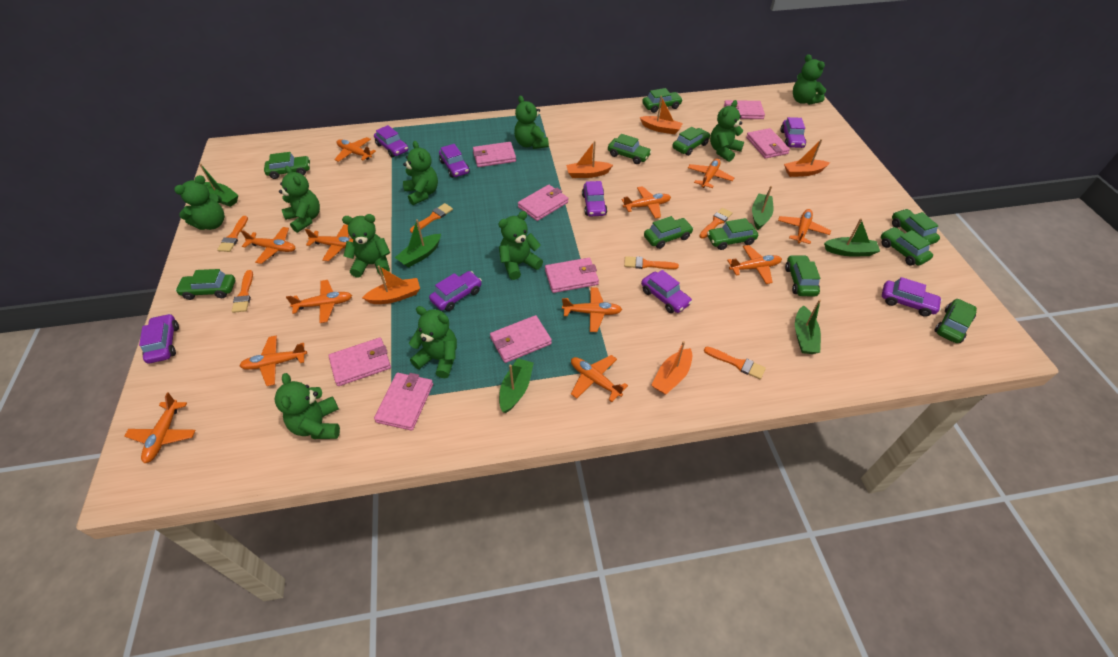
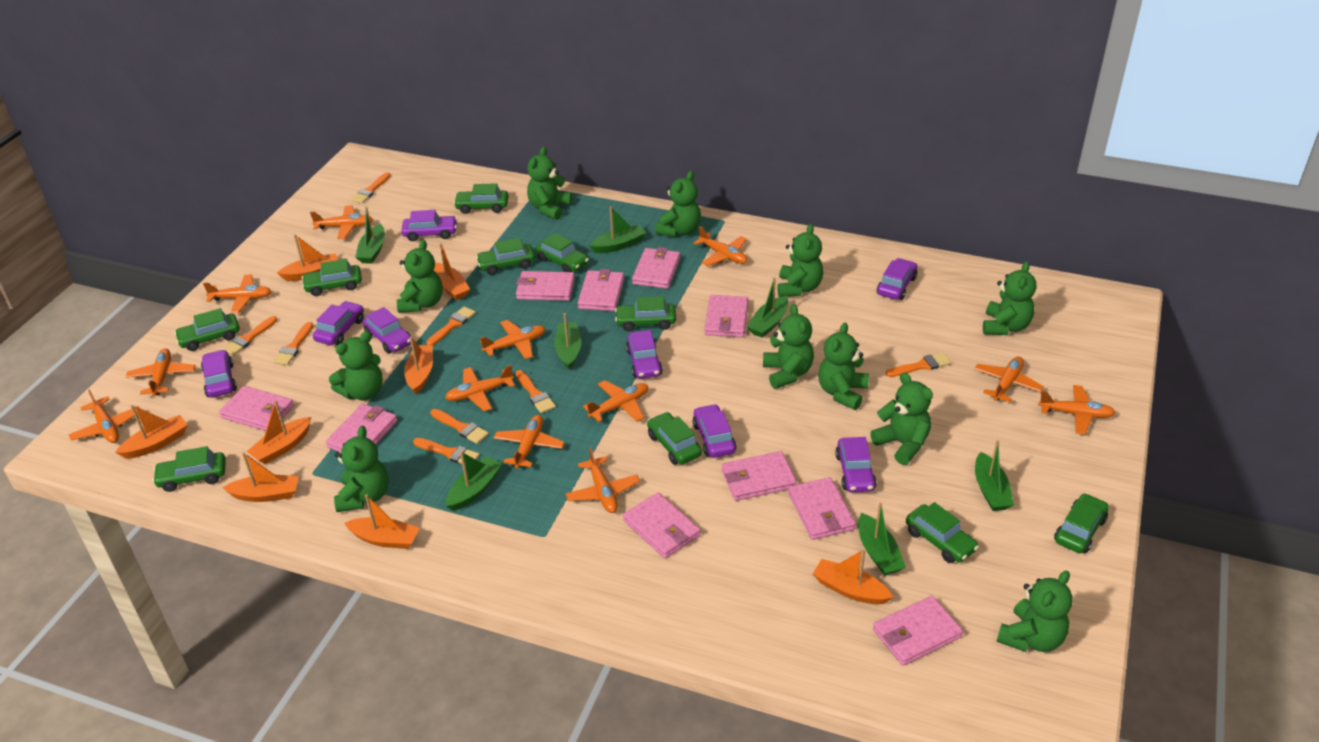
green boat: 6 -> 7
green car: 11 -> 10
green teddy bear: 10 -> 11
orange boat: 5 -> 8
orange brush: 6 -> 8
pink wallet: 8 -> 10

